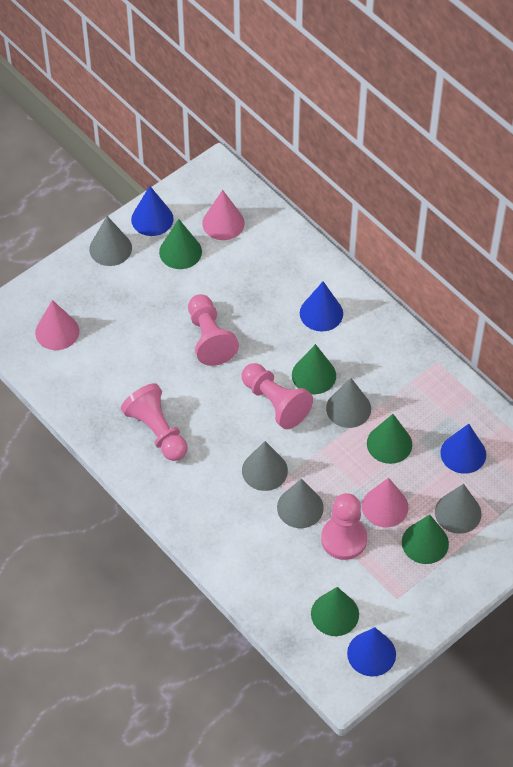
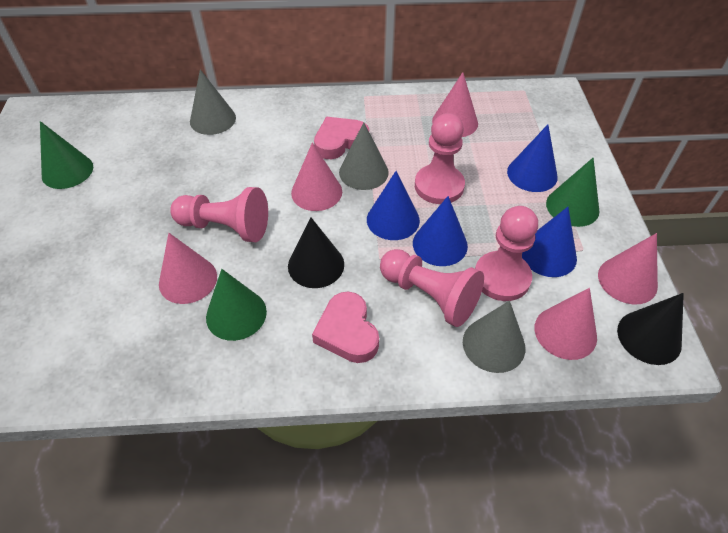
black cone: 0 -> 2
green cone: 5 -> 3
grey cone: 5 -> 3
pink cone: 3 -> 5
pink heart: 0 -> 2

